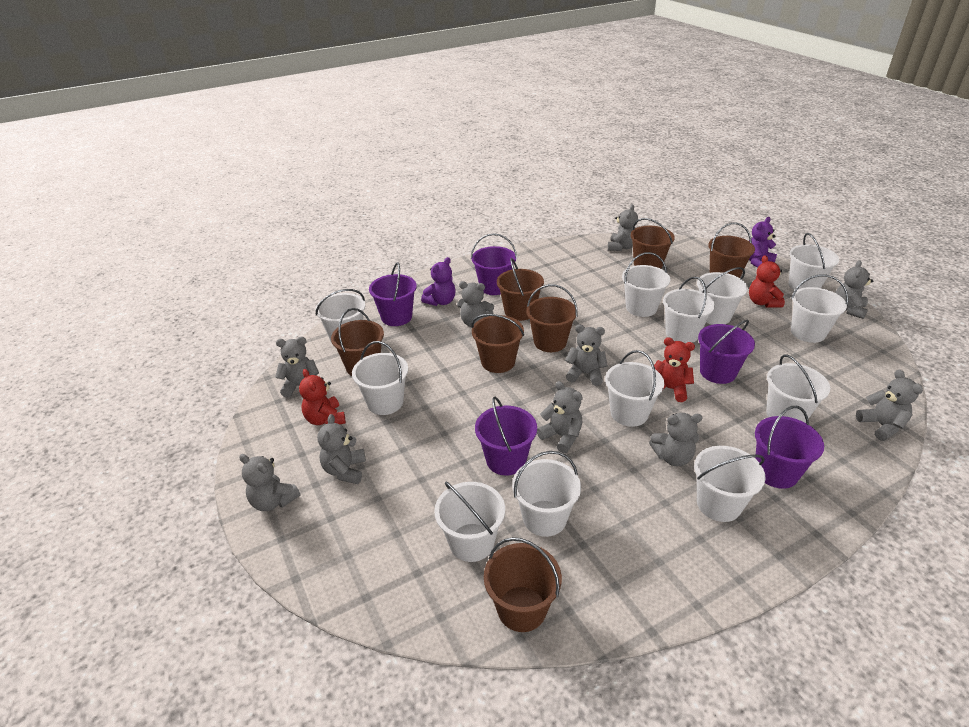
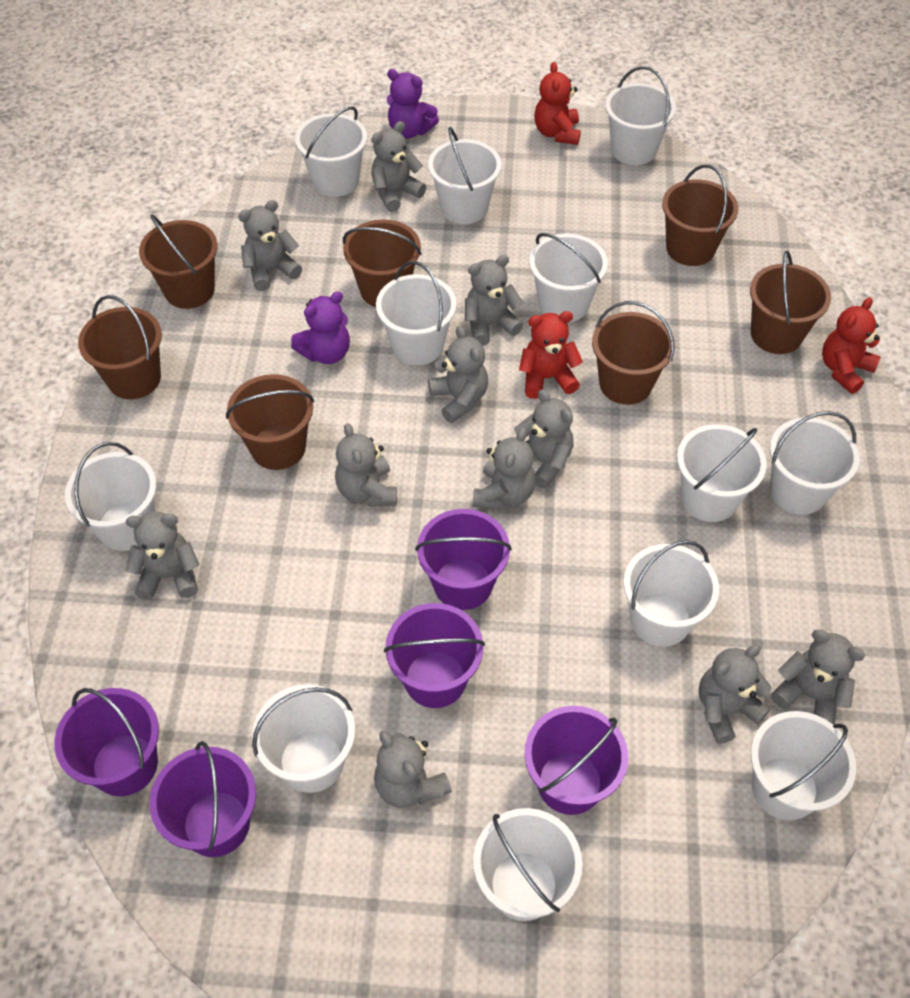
grey teddy bear: 10 -> 11

